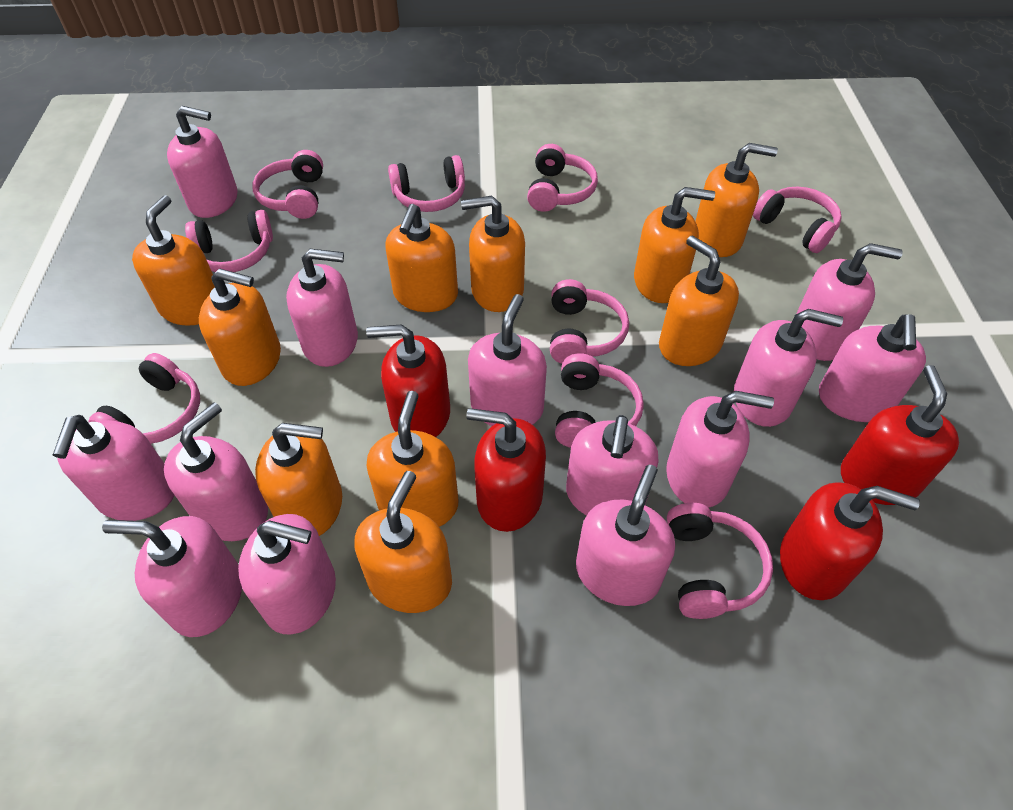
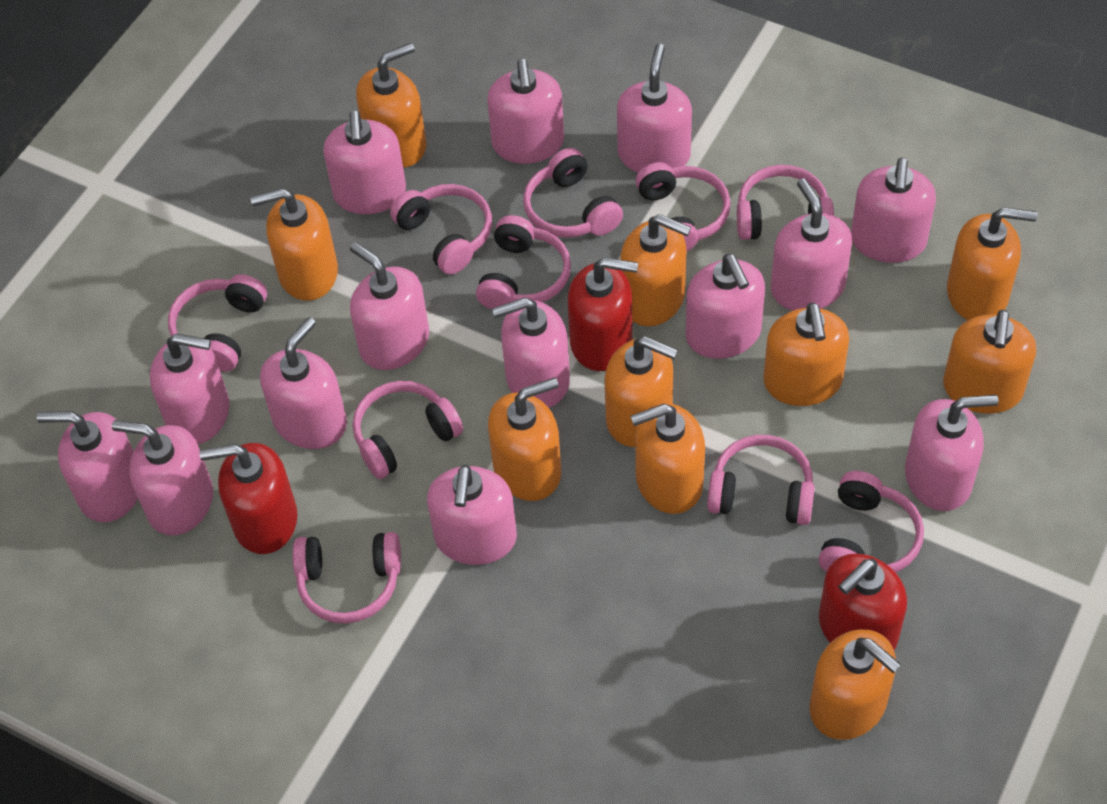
pink headphones: 9 -> 10
pink soap dispenser: 13 -> 14
red soap dispenser: 4 -> 3

